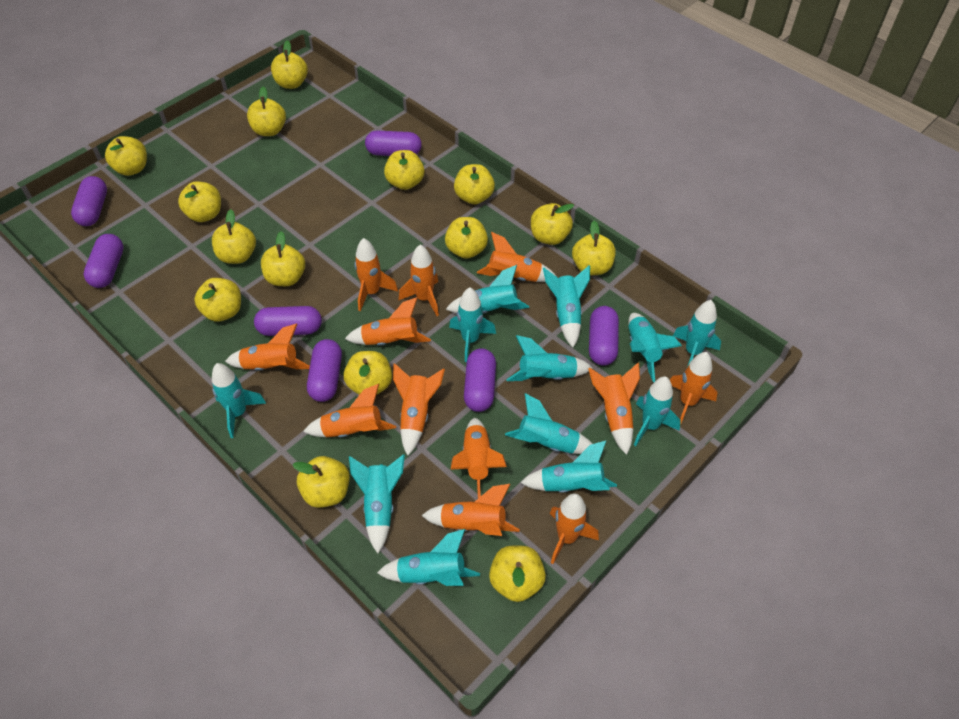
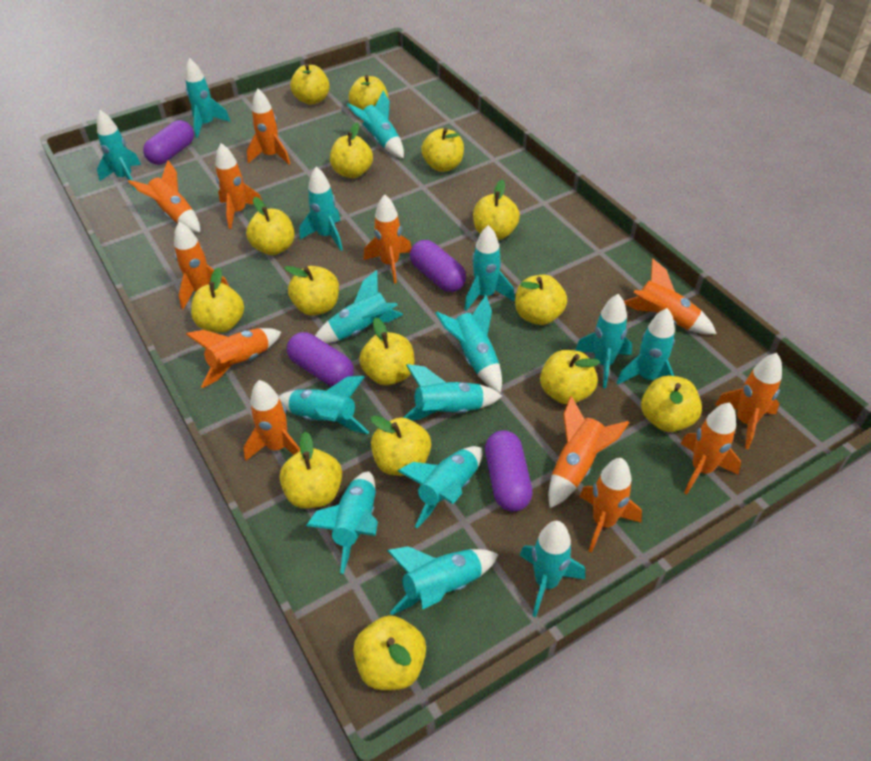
purple capsule: 7 -> 4
turquoise rocket: 12 -> 15

